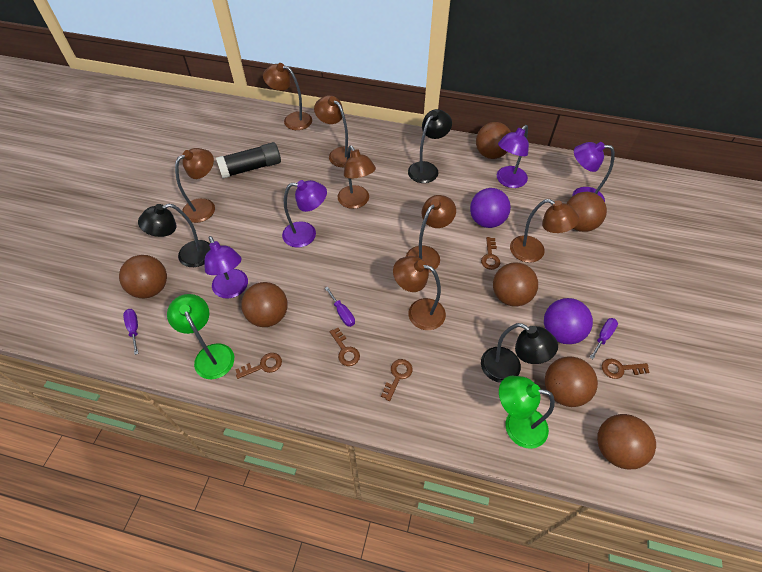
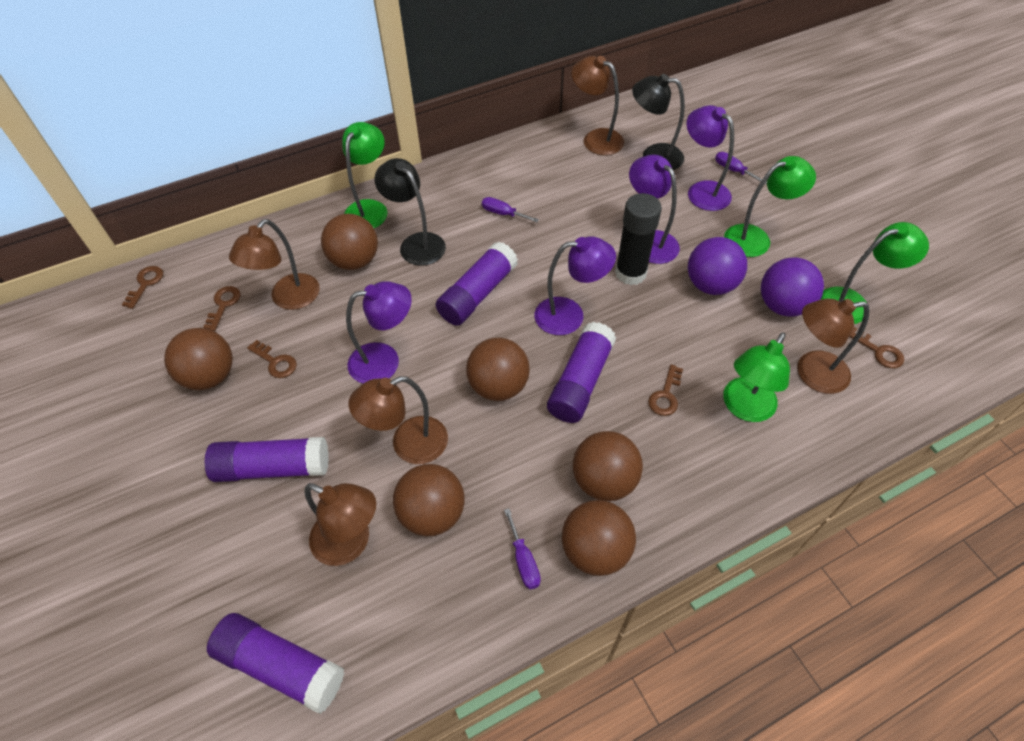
black lamp: 3 -> 2
brown ball: 7 -> 6
brown lamp: 7 -> 5
green lamp: 2 -> 4
purple glue stick: 0 -> 4

